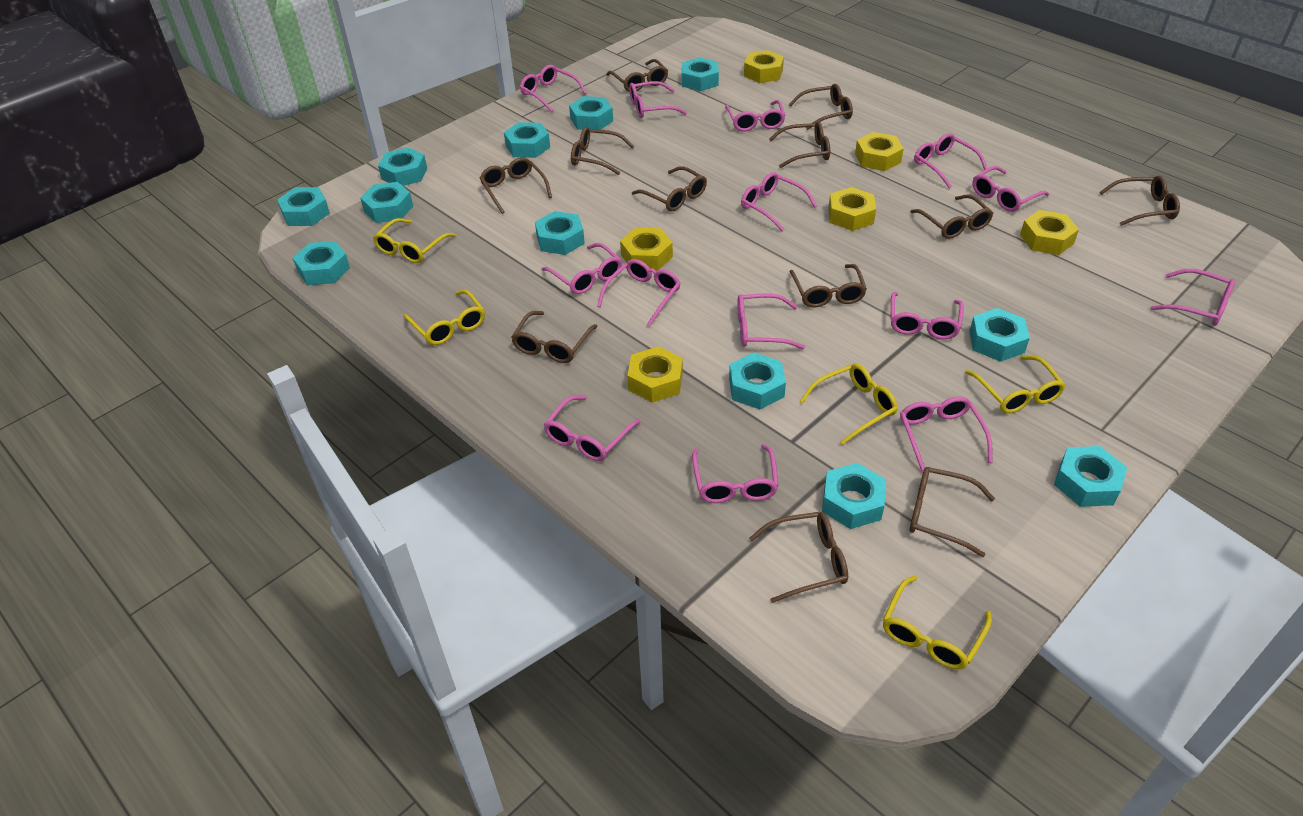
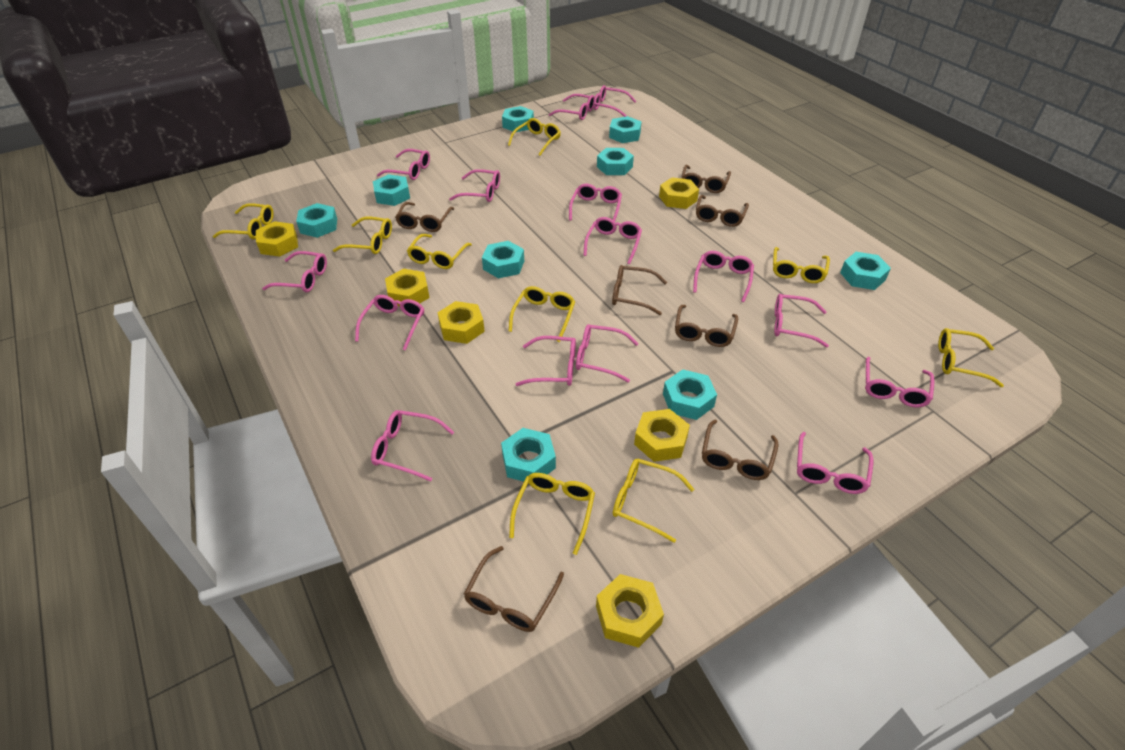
brown glasses: 12 -> 7
pink glasses: 14 -> 15
turquoise nut: 12 -> 9
yellow glasses: 5 -> 9

